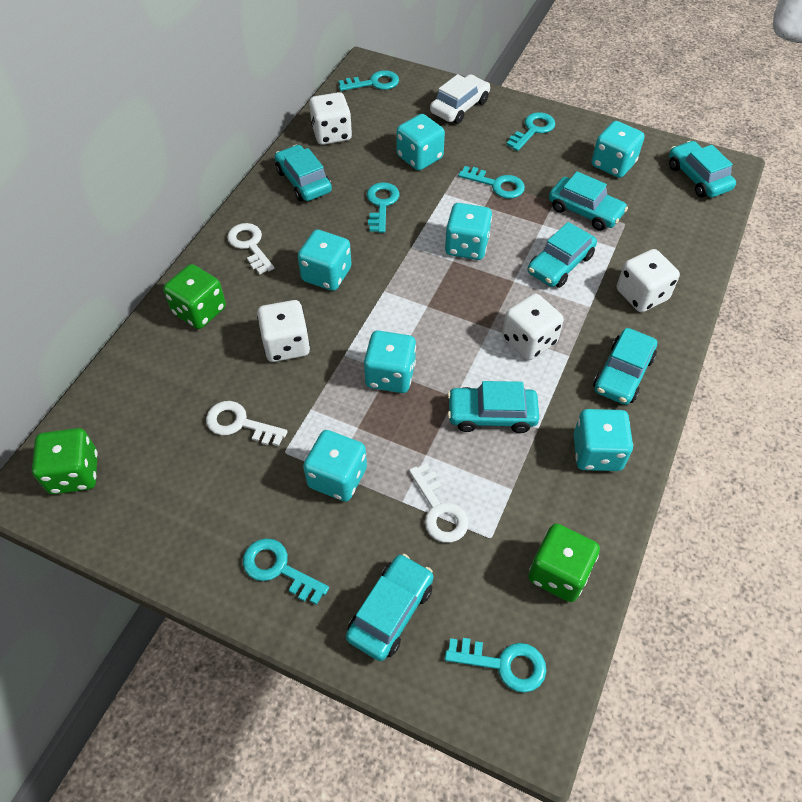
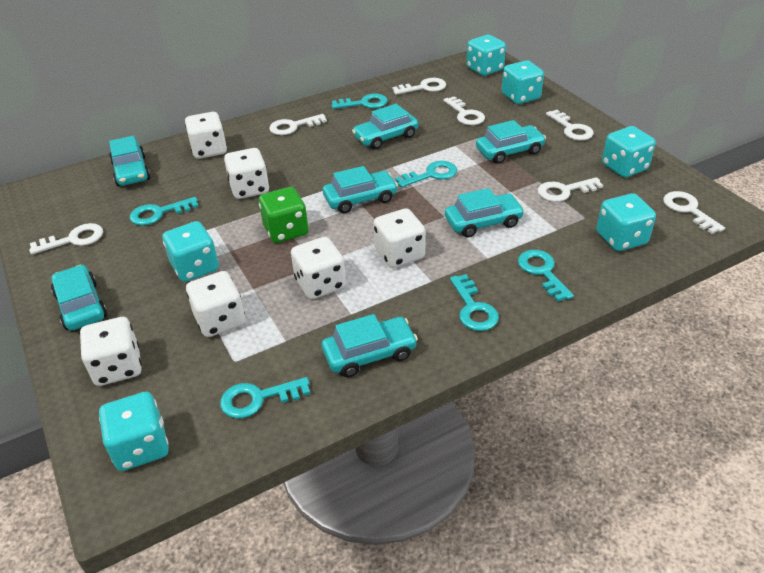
green dice: 3 -> 1
turquoise dice: 7 -> 6
white car: 1 -> 0
white dice: 4 -> 6
white key: 3 -> 7

